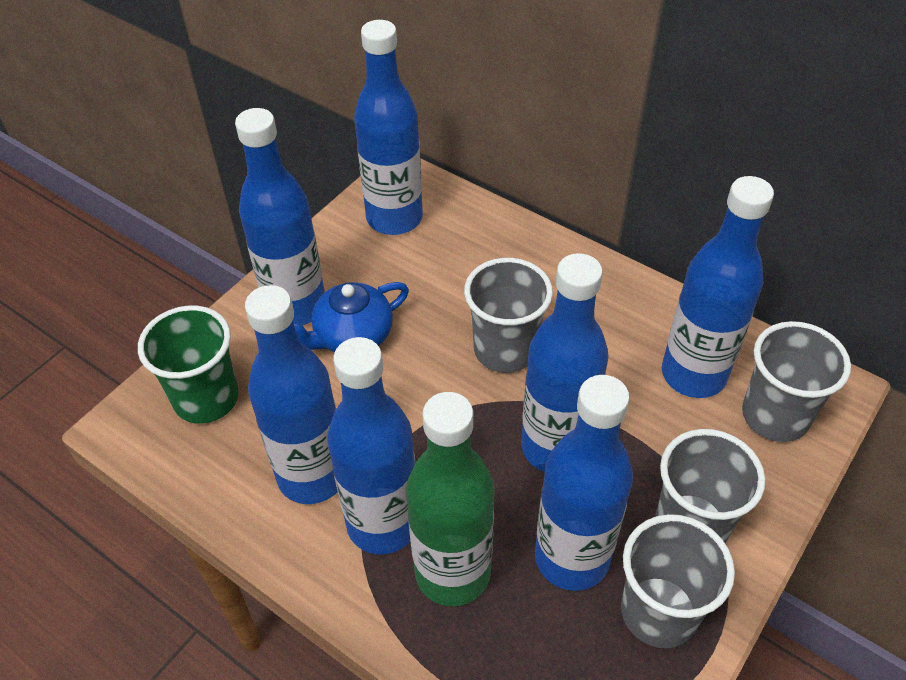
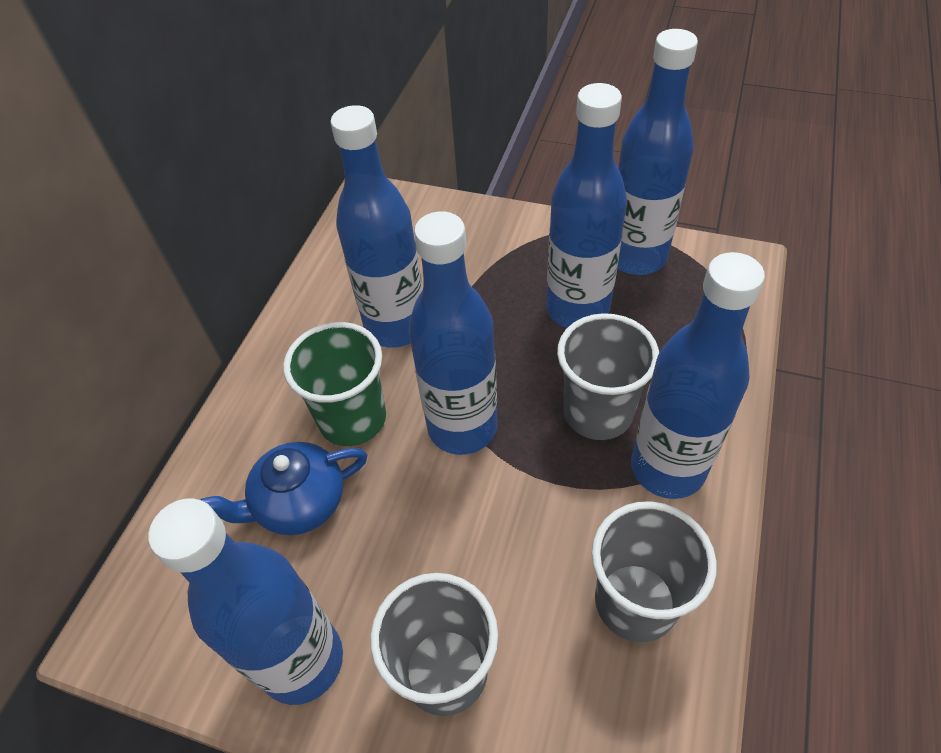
blue bottle: 7 -> 6
green bottle: 1 -> 0
grey cup: 4 -> 3

